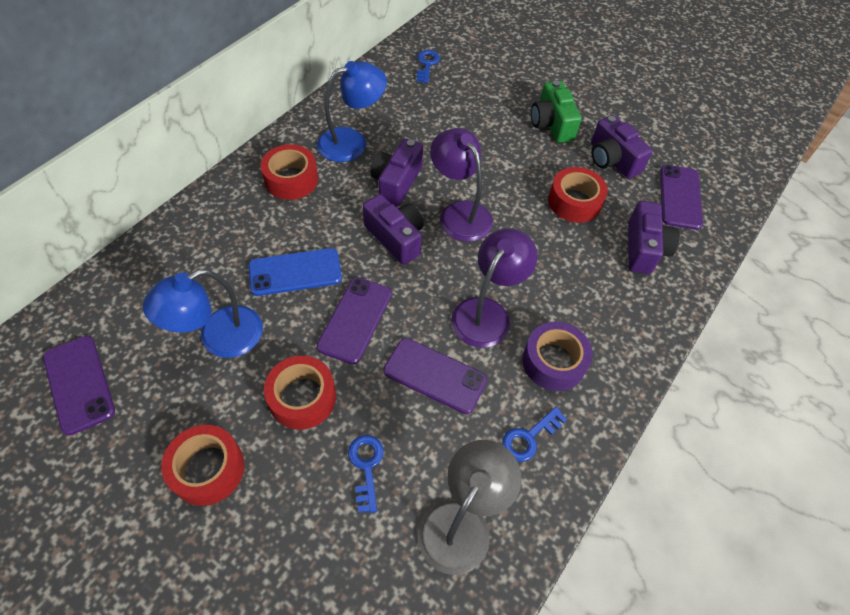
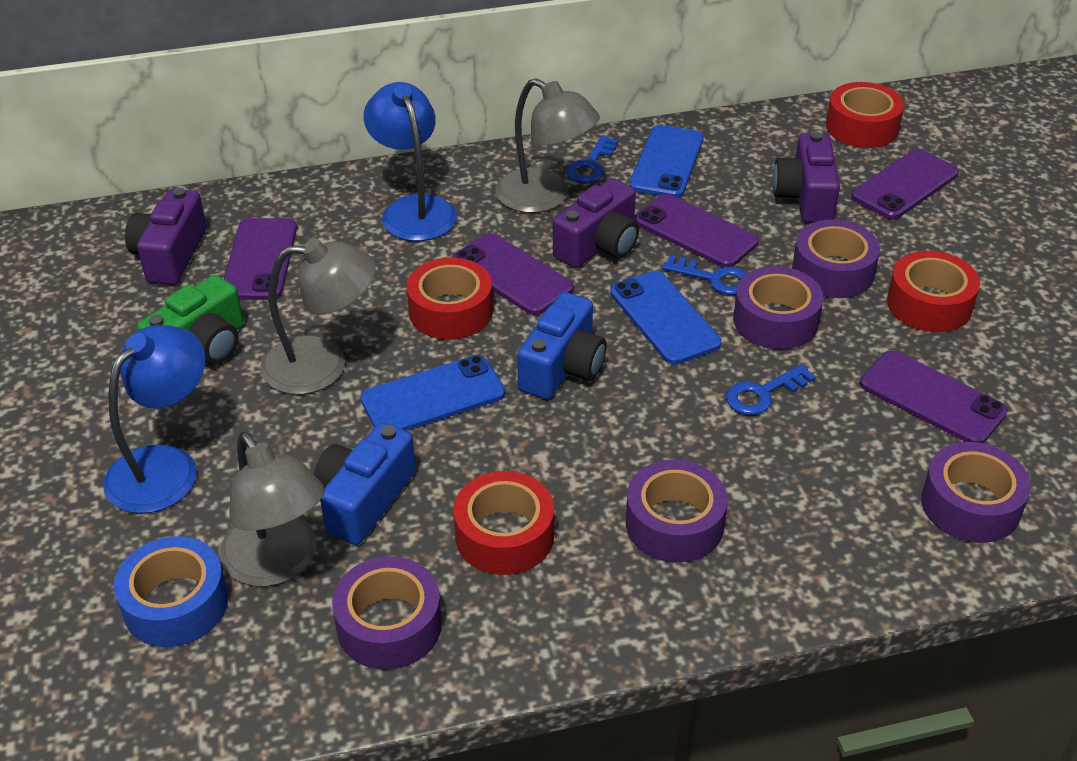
blue camera: 0 -> 2
blue phone: 1 -> 3
blue tape: 0 -> 1
grey lamp: 1 -> 3
purple camera: 4 -> 3
purple lamp: 2 -> 0
purple phone: 4 -> 5
purple tape: 1 -> 5

